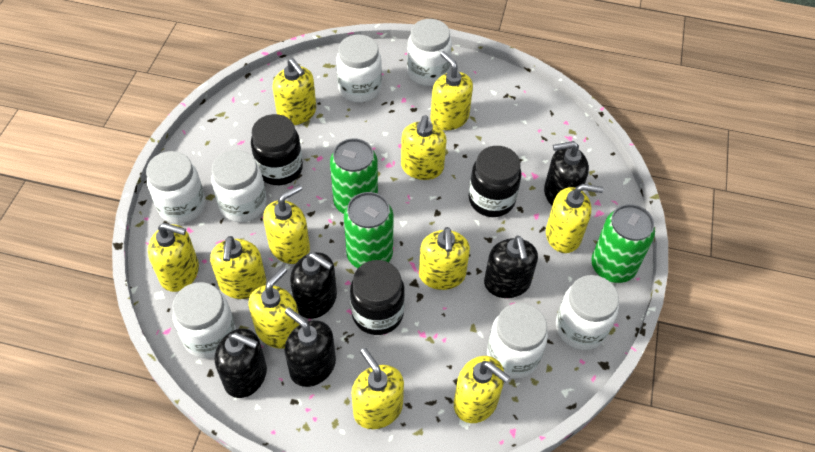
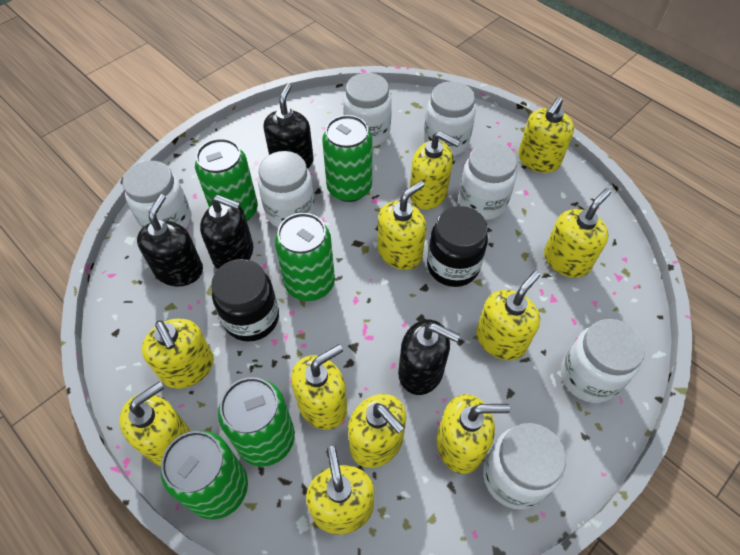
black jar: 3 -> 2
black soap dispenser: 5 -> 4
green can: 3 -> 5

